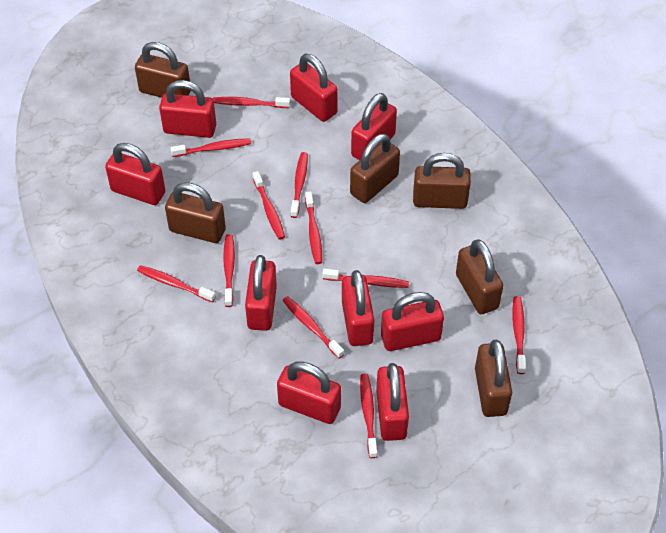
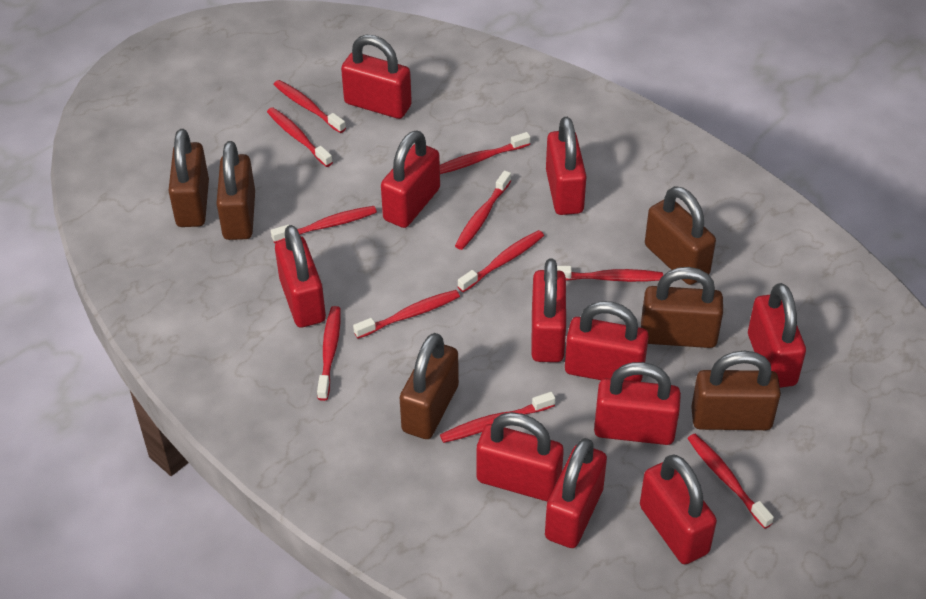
red padlock: 9 -> 11

